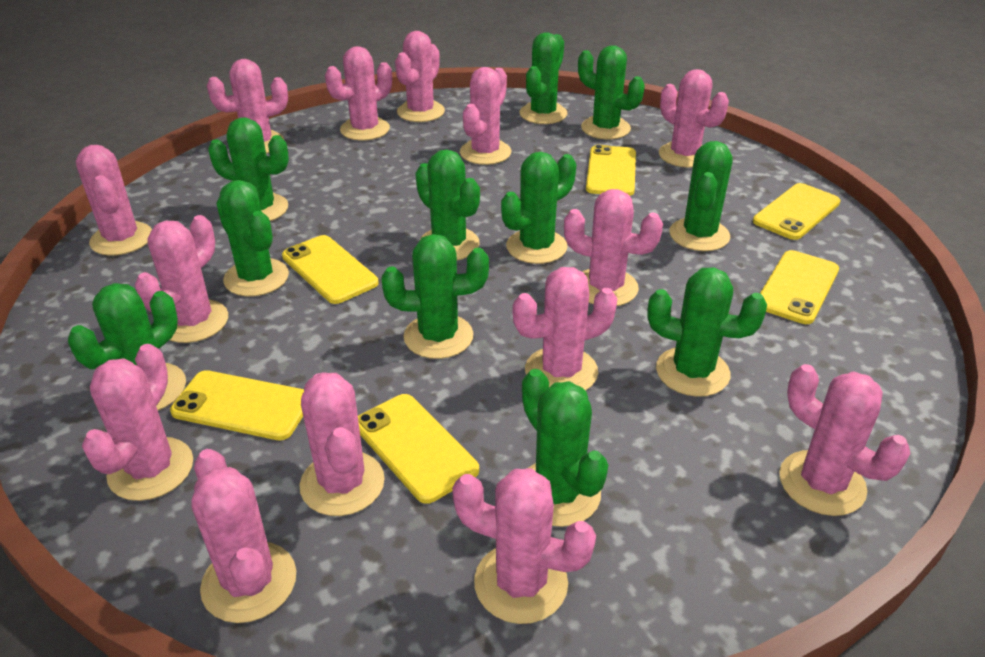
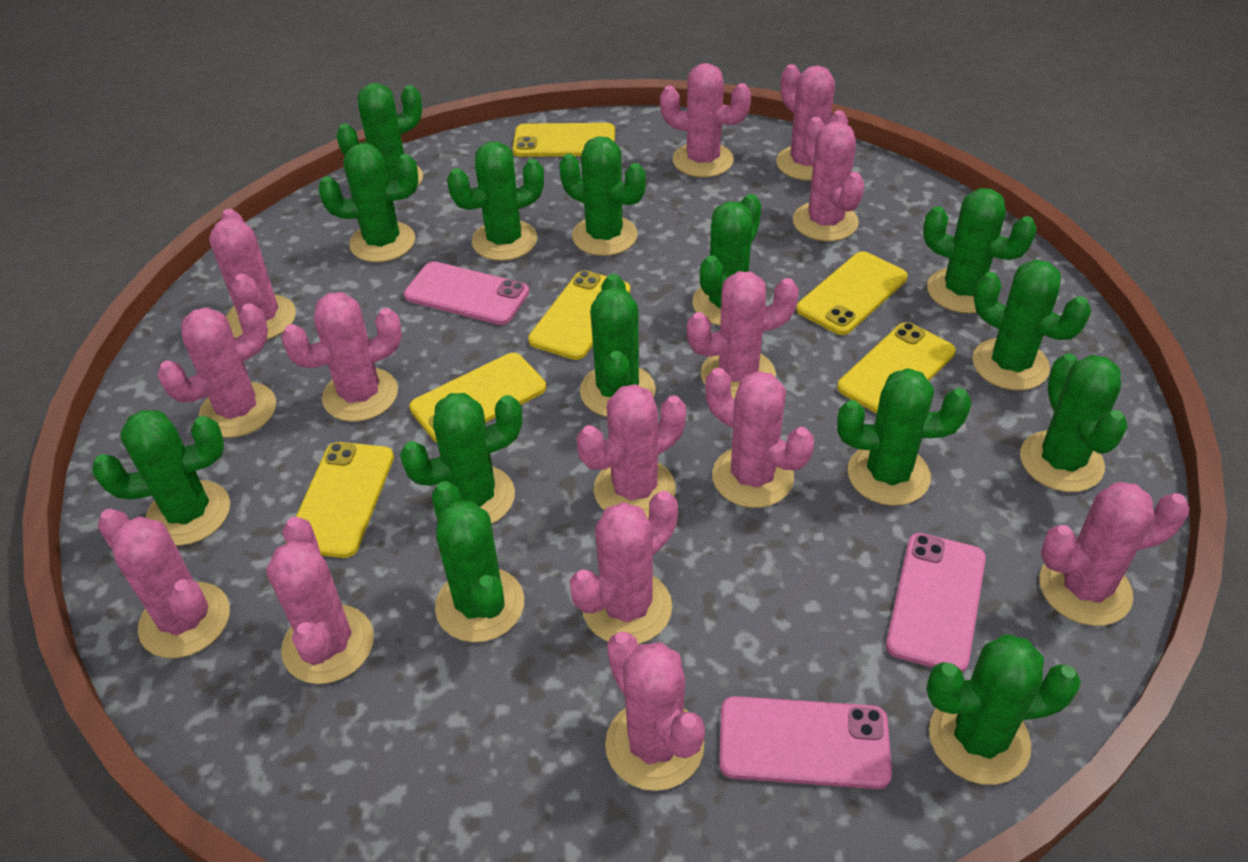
green cactus: 11 -> 14
pink phone: 0 -> 3

